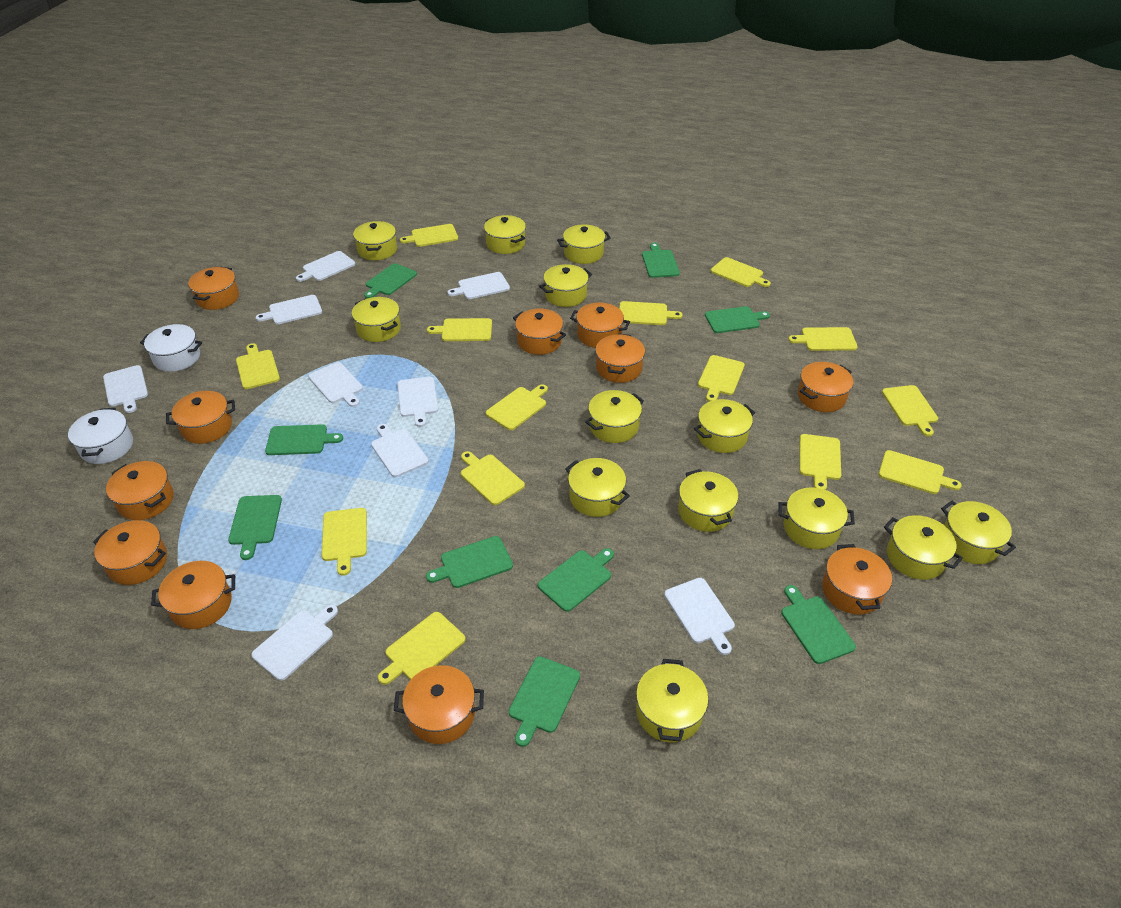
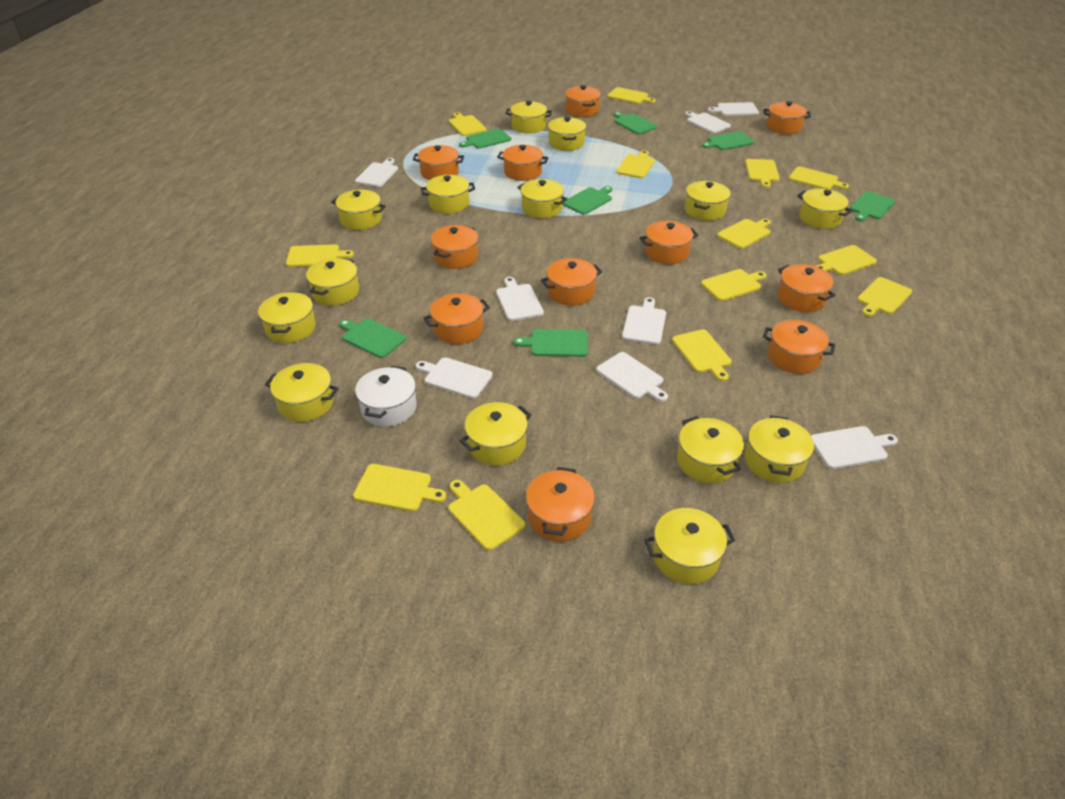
green cutting board: 9 -> 7
white cutting board: 9 -> 8
white pot: 2 -> 1
yellow cutting board: 14 -> 13
yellow pot: 13 -> 14

